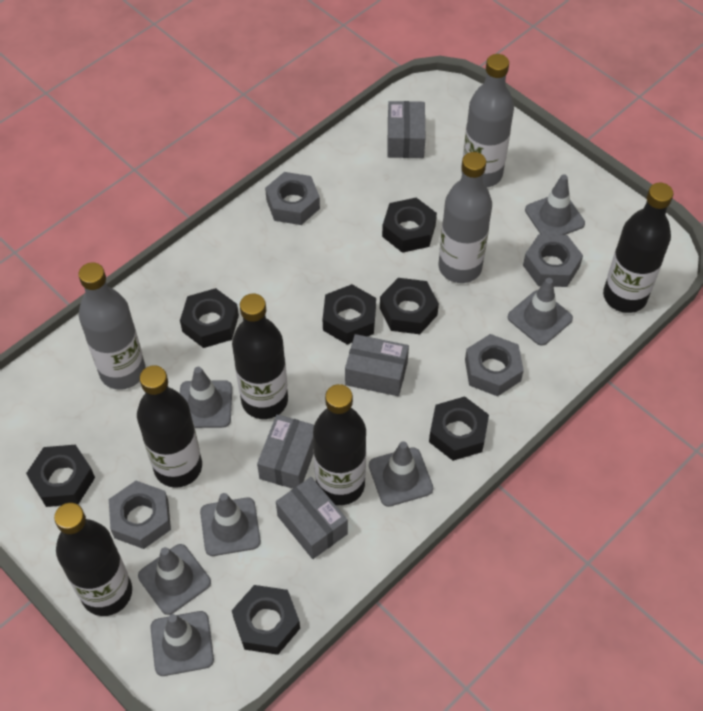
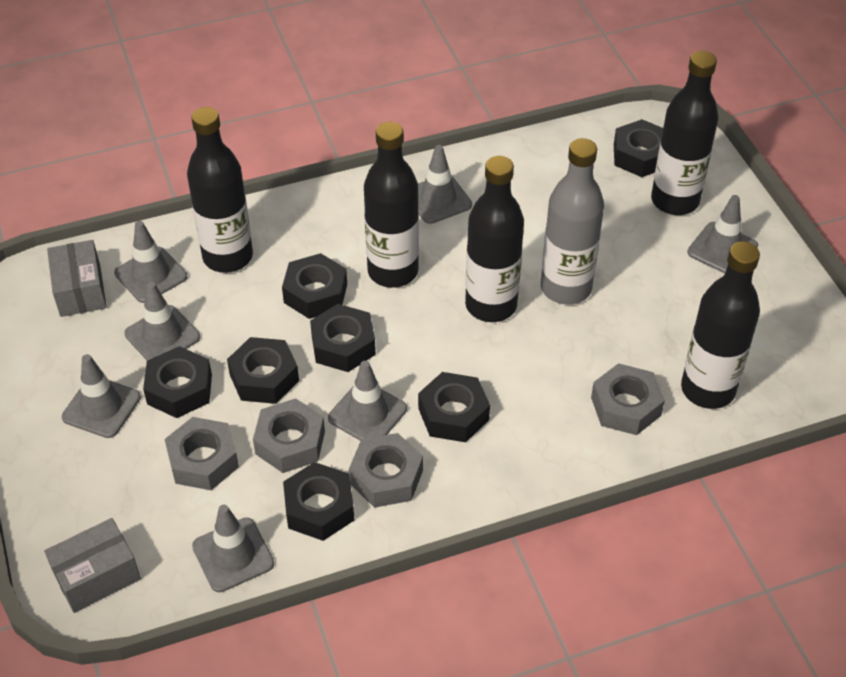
grey bottle: 3 -> 1
grey box: 4 -> 2

